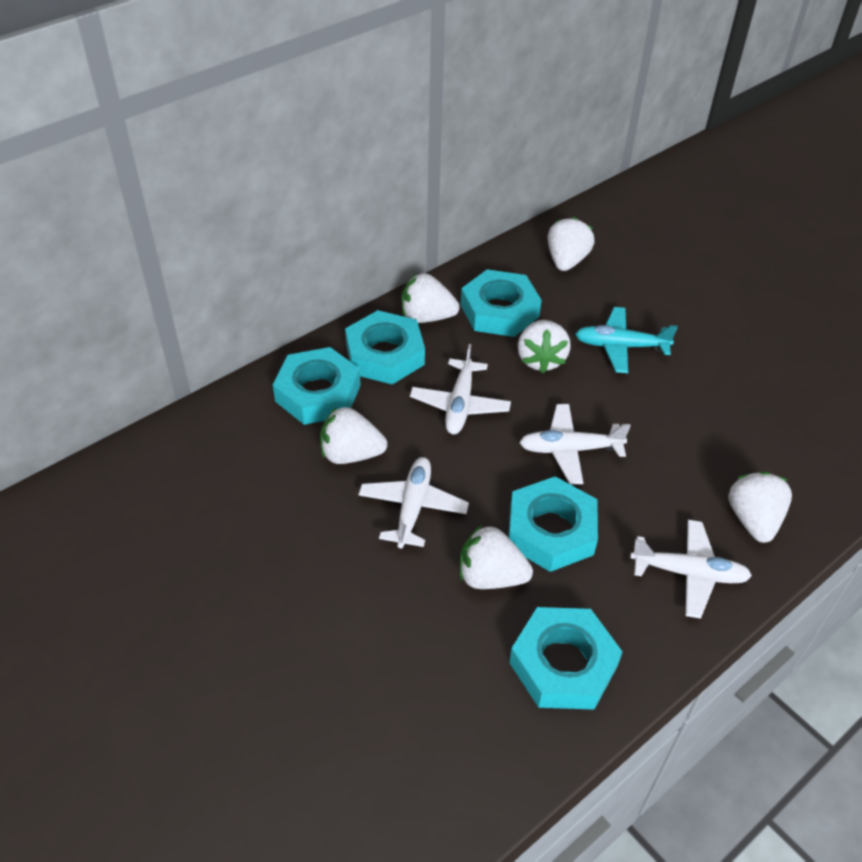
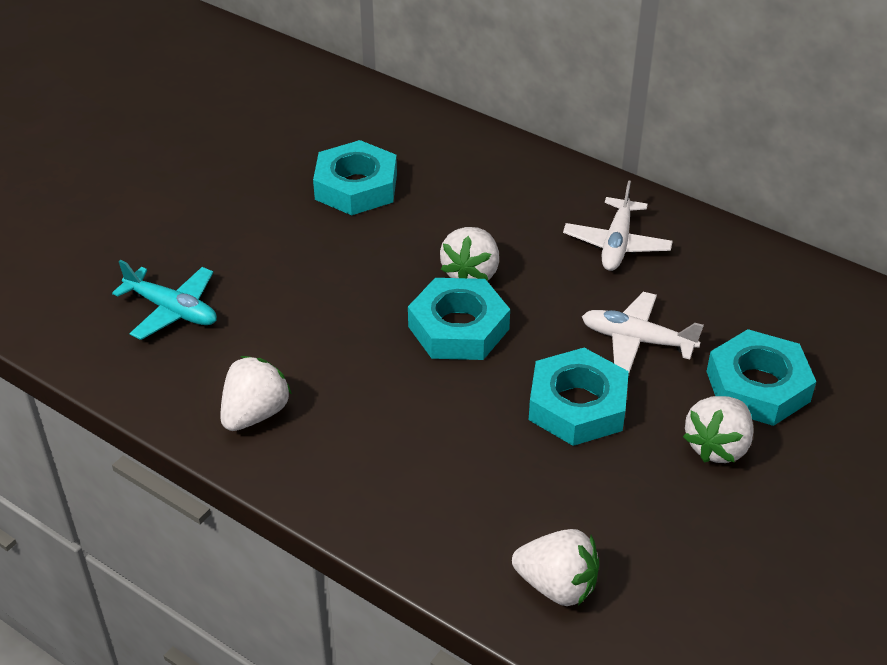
turquoise nut: 5 -> 4
white plane: 4 -> 2
white strawberry: 6 -> 4

